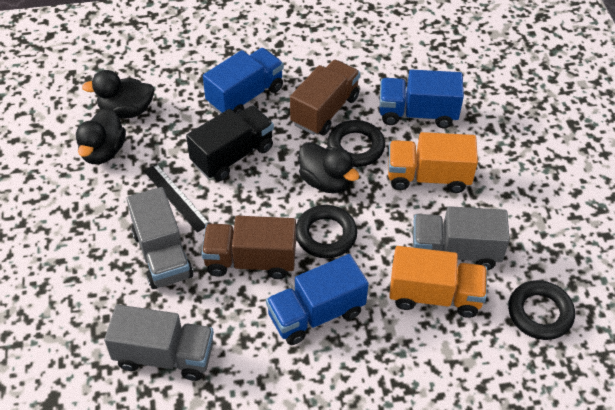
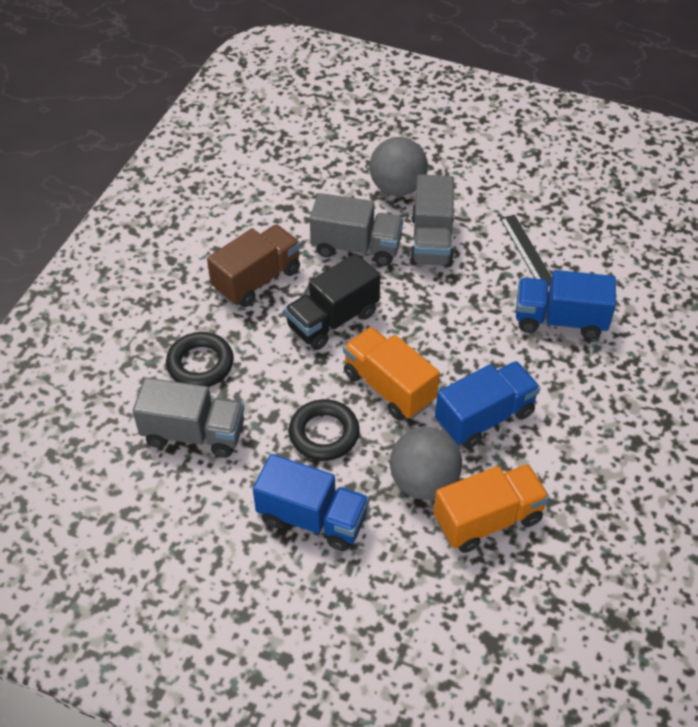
black duck: 3 -> 0
black ring: 3 -> 2
brown truck: 2 -> 1
grey ball: 0 -> 2

